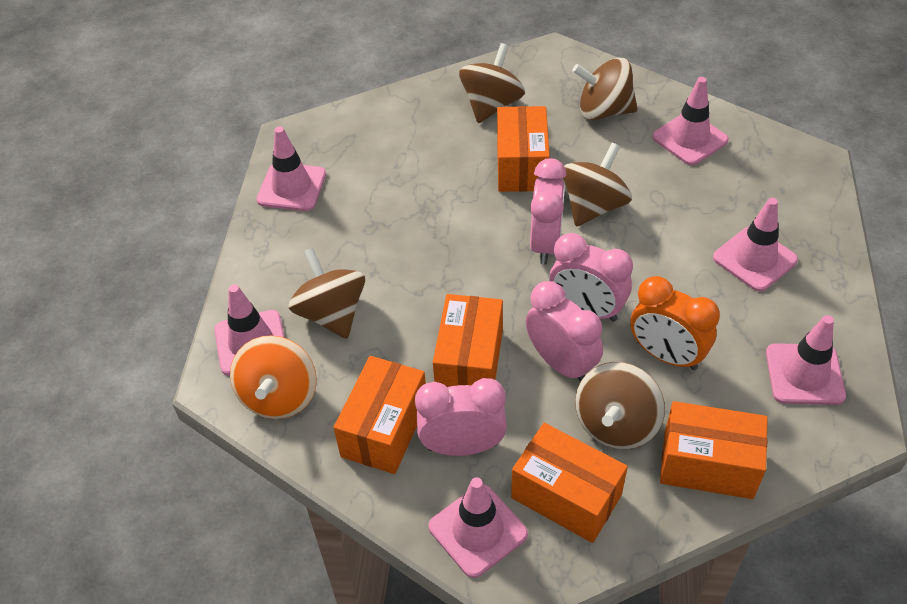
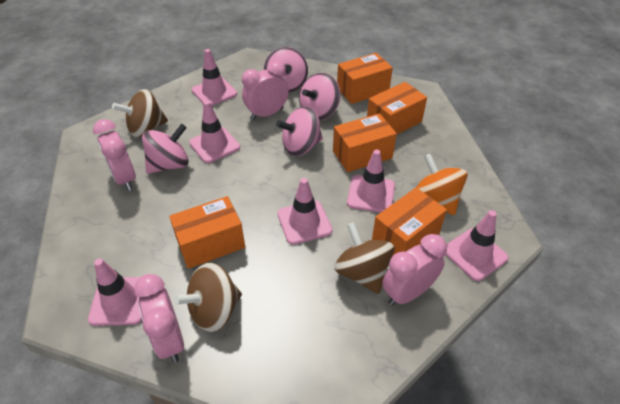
brown spinning top: 5 -> 3
orange clock: 1 -> 0
pink spinning top: 0 -> 4

